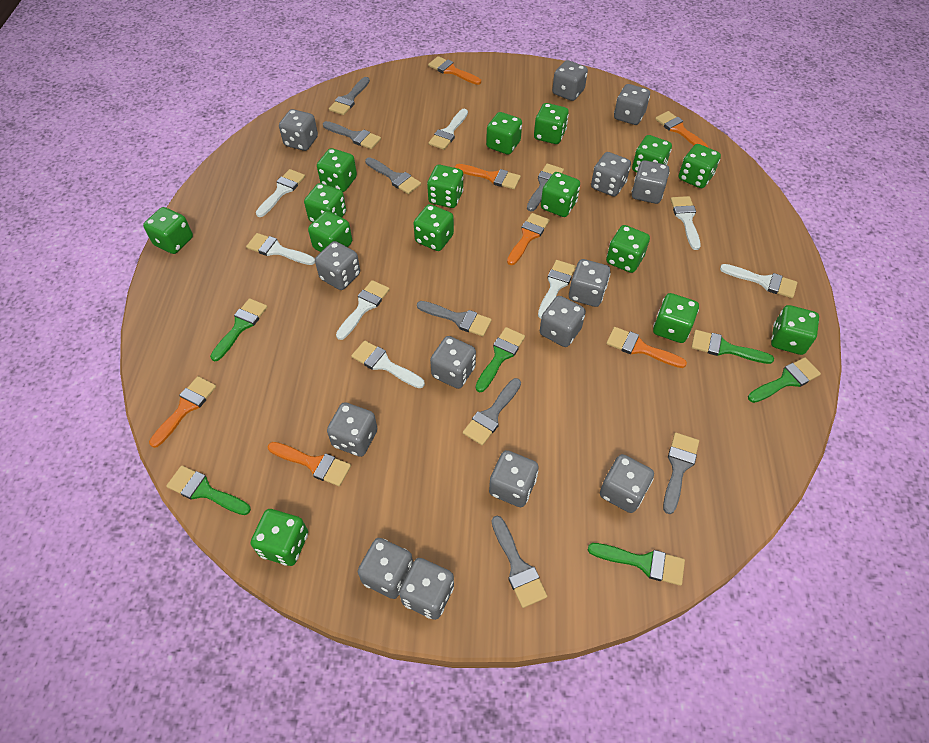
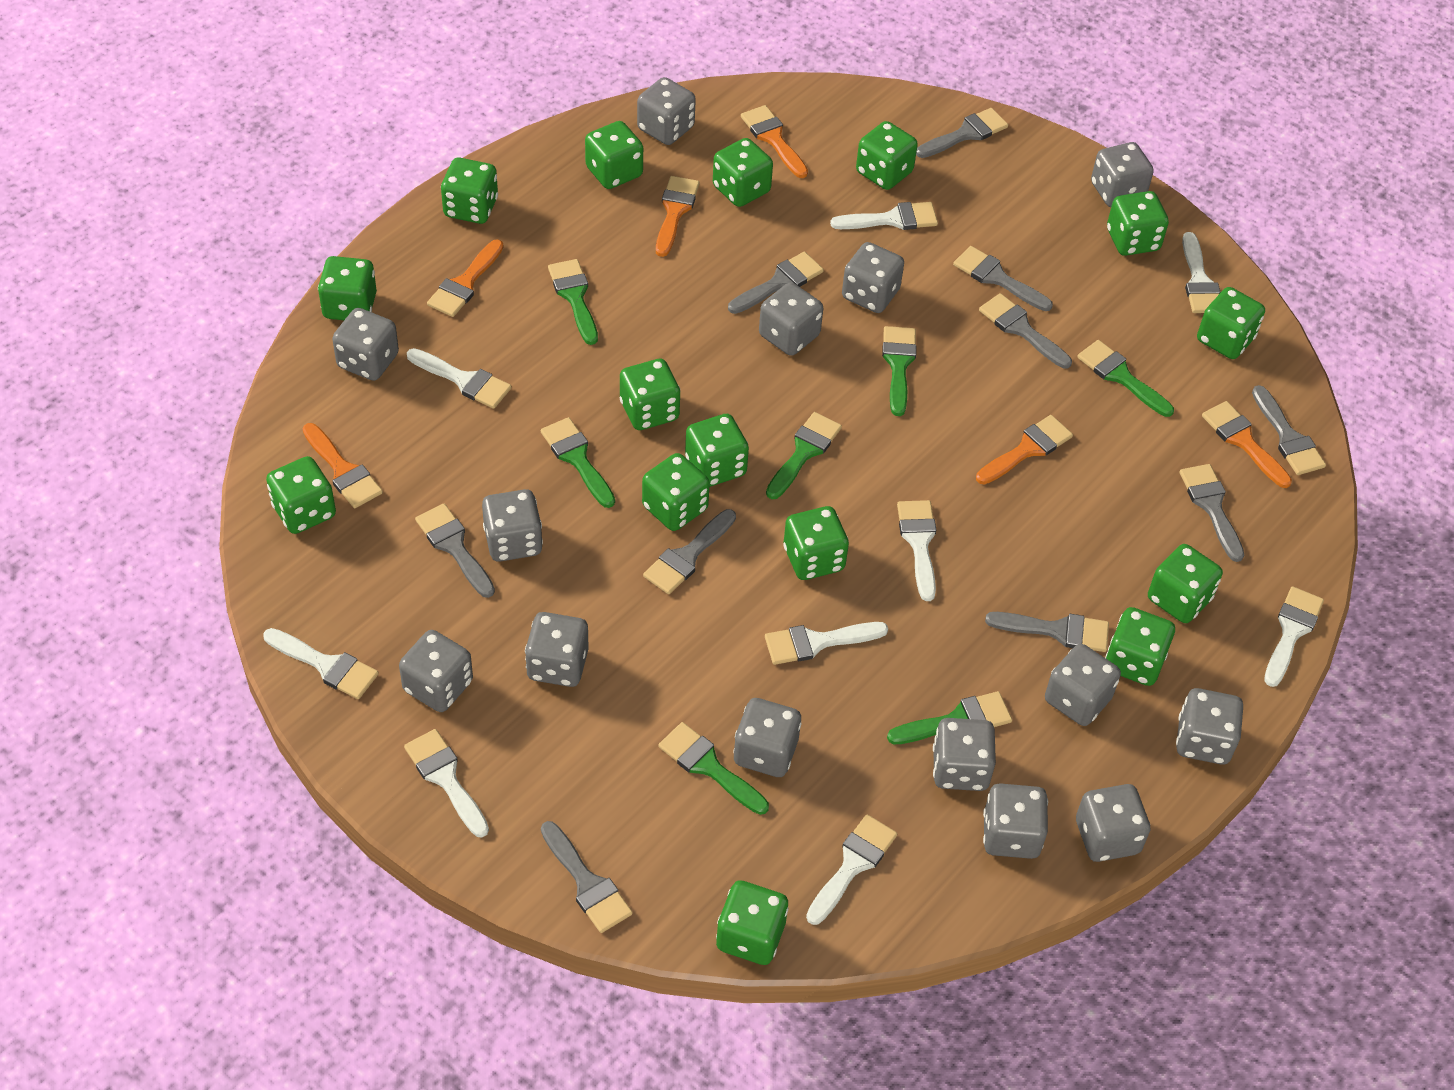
green brush: 6 -> 7
grey brush: 8 -> 10
orange brush: 7 -> 6
white brush: 8 -> 9

